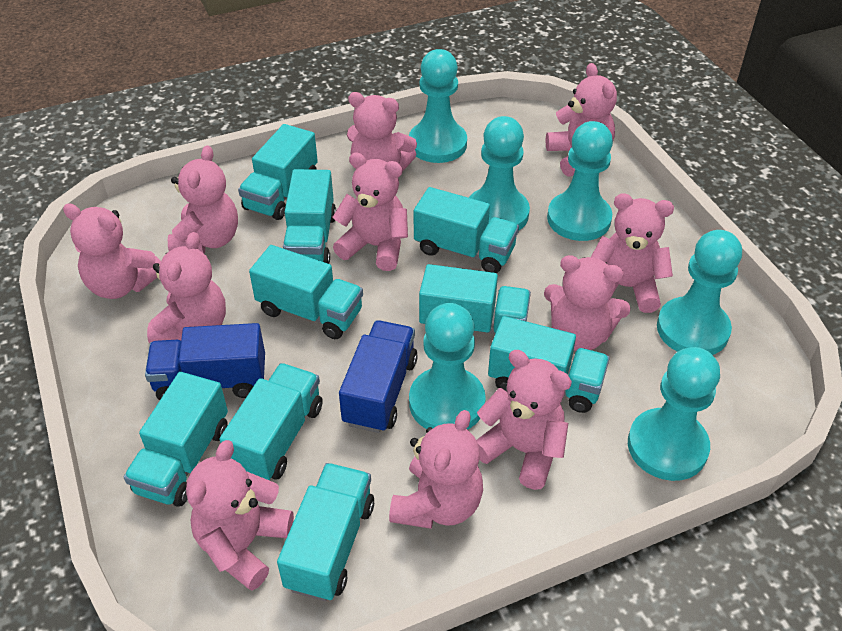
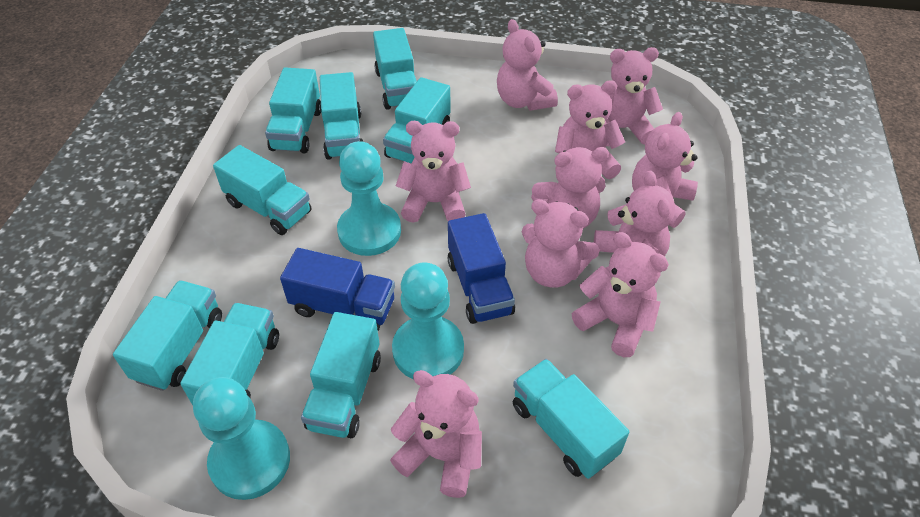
pink teddy bear: 11 -> 10
turquoise pawn: 6 -> 3

